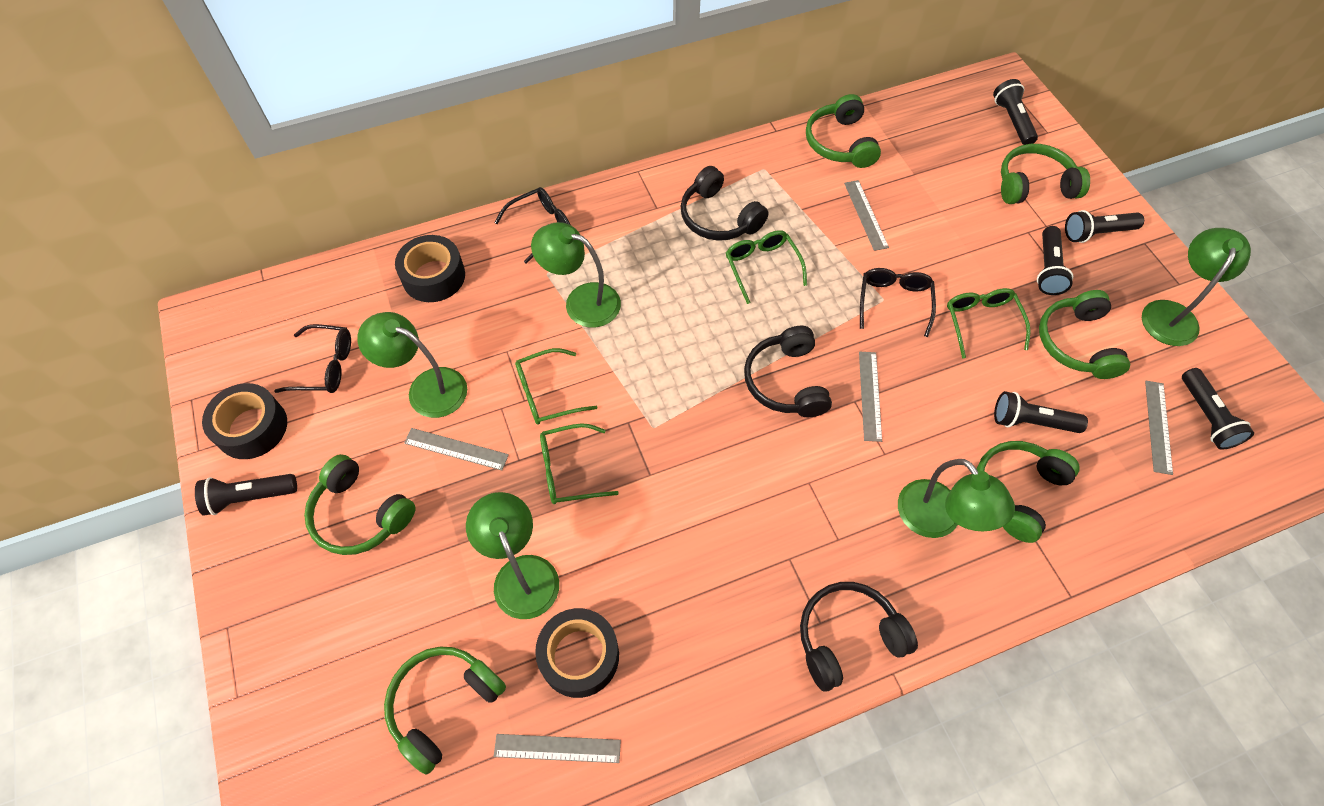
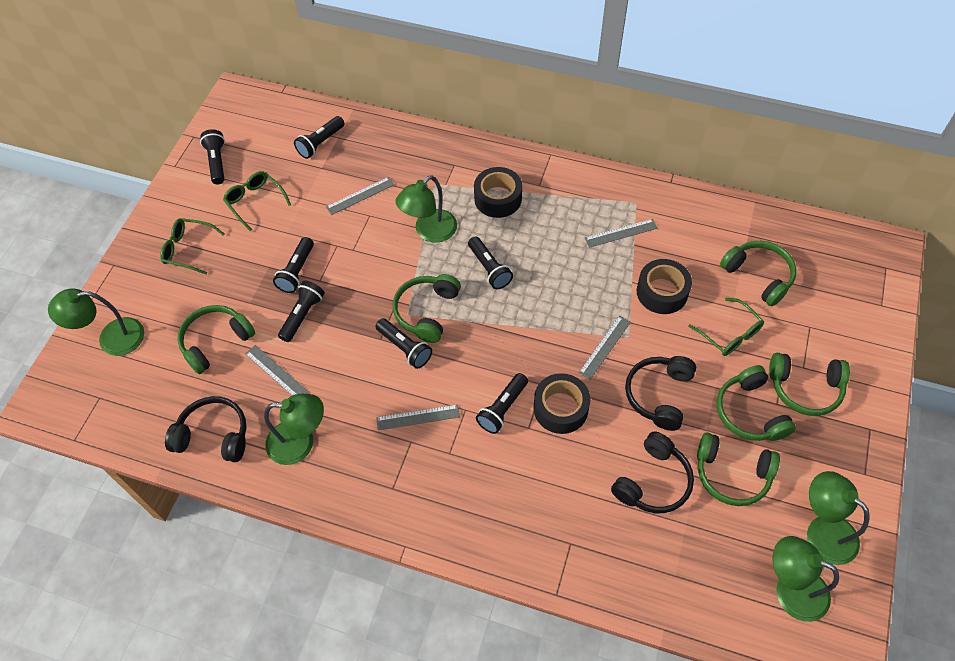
black flashlight: 6 -> 7
black glasses: 3 -> 0
green glasses: 4 -> 3

